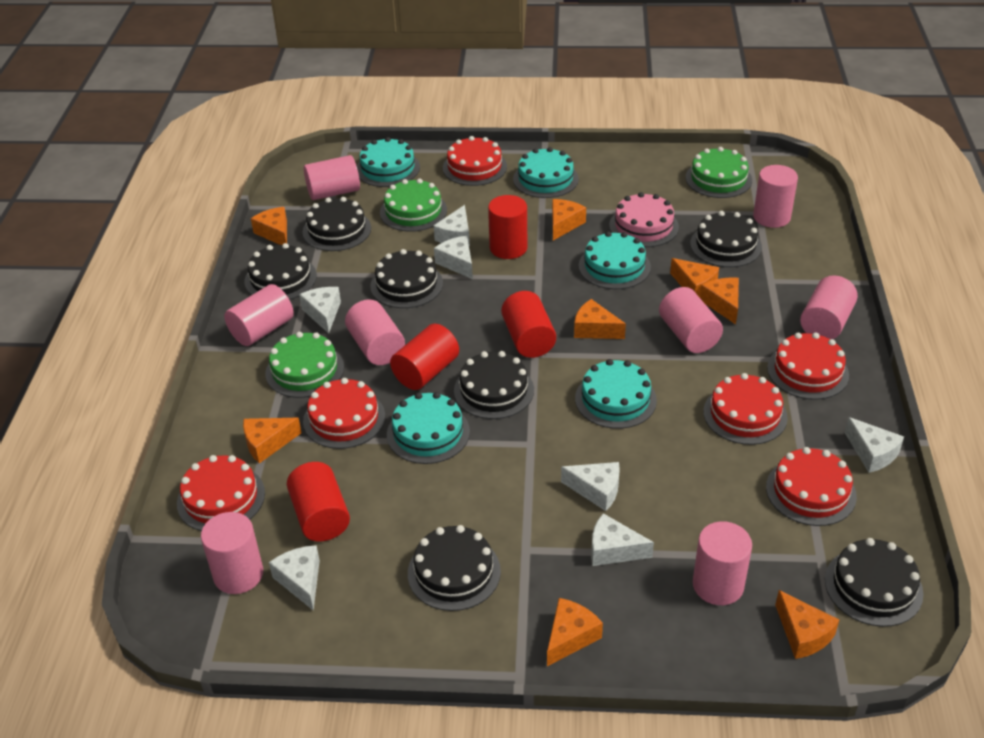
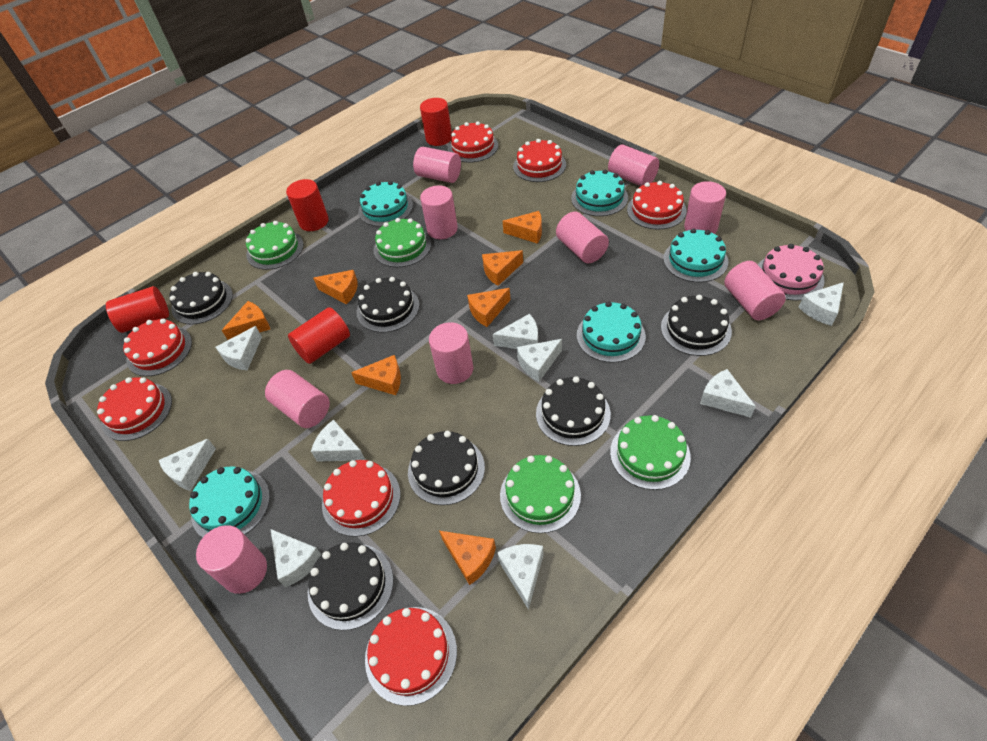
black cake: 7 -> 6
green cake: 3 -> 4
orange cheese: 8 -> 7
pink cylinder: 8 -> 9
red cake: 6 -> 7
white cheese: 7 -> 9

